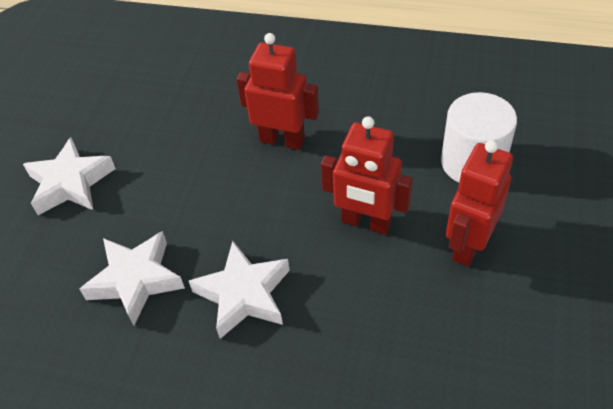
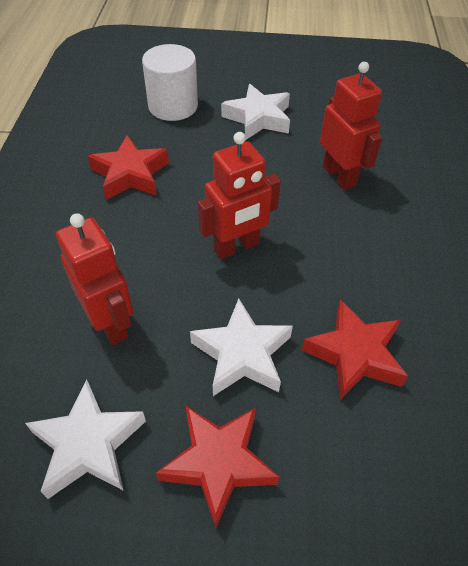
red star: 0 -> 3

